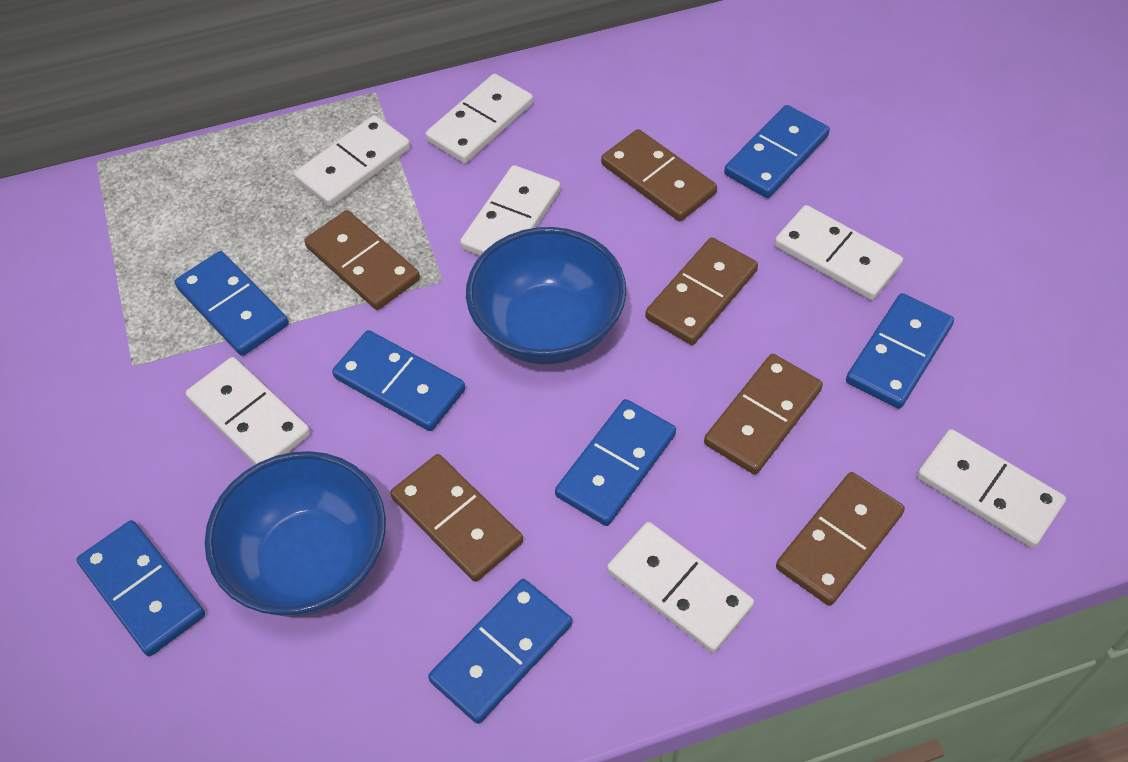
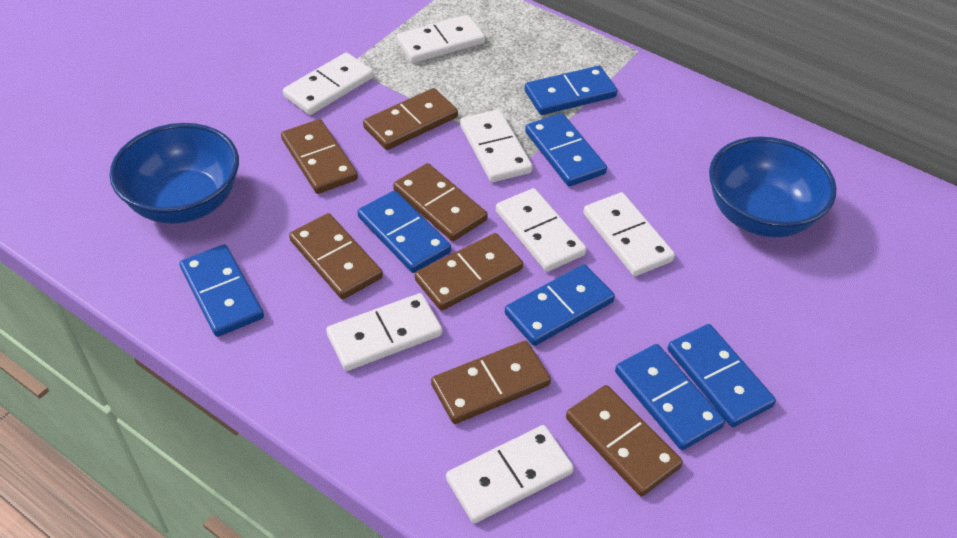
brown domino: 6 -> 7

